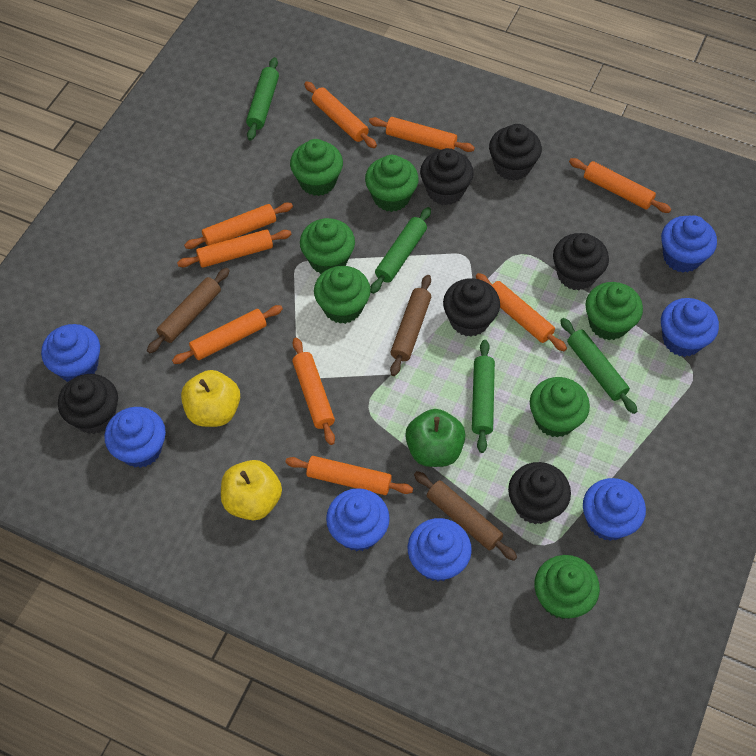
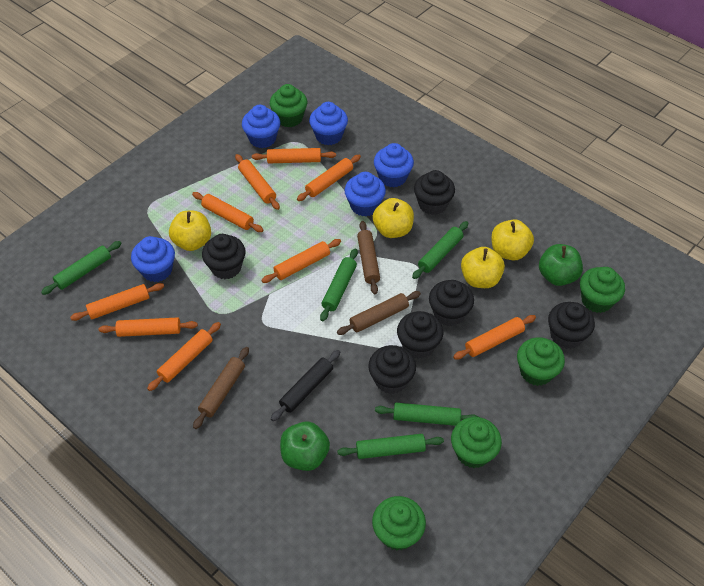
black rolling pin: 0 -> 1
blue cupcake: 7 -> 5
green apple: 1 -> 2
green cupcake: 7 -> 5
green rolling pin: 4 -> 5
yellow apple: 2 -> 4

